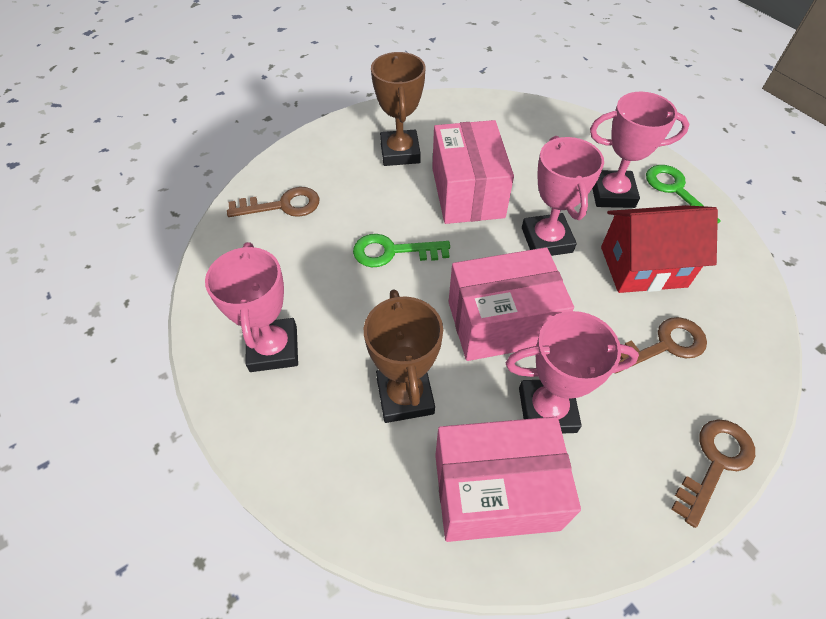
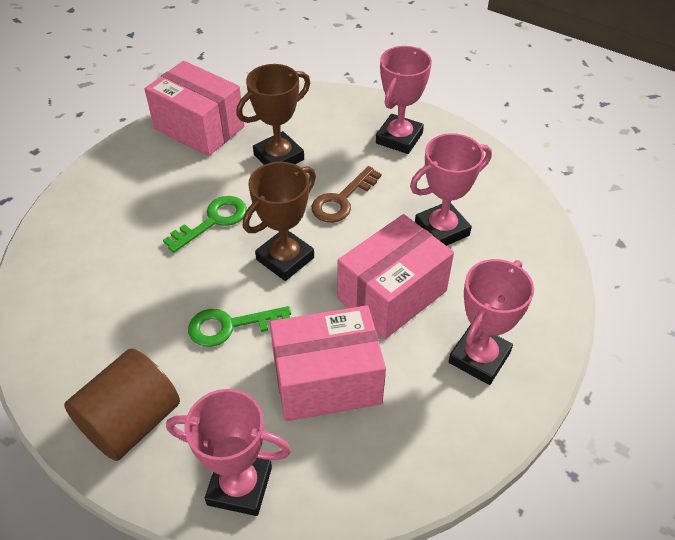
brown cylinder: 0 -> 1
brown key: 3 -> 1
red house: 1 -> 0

